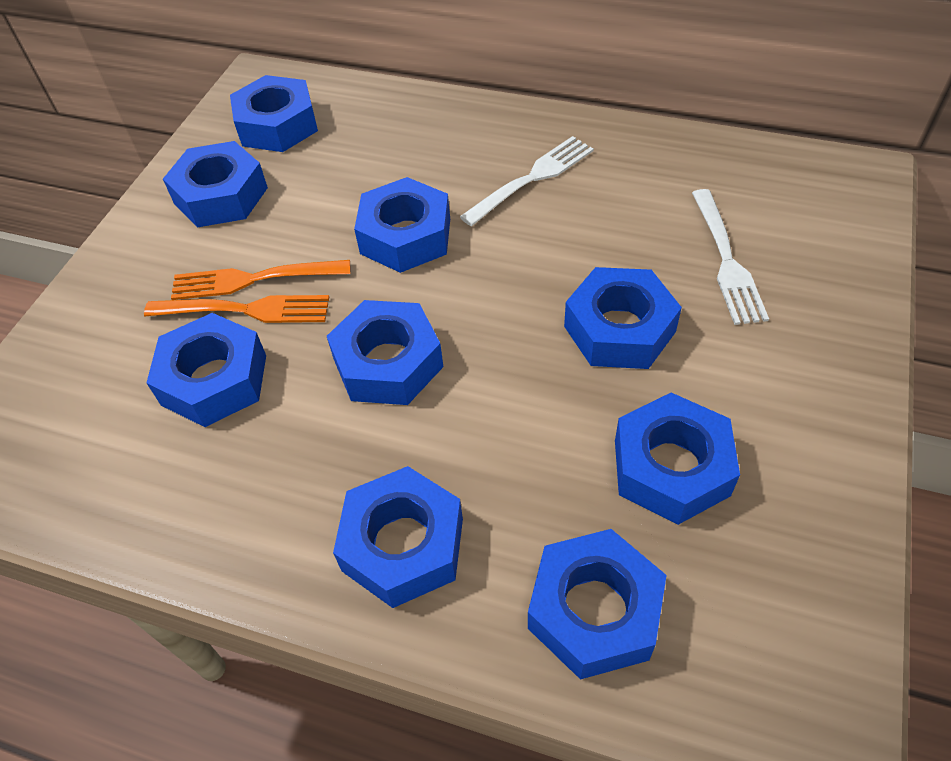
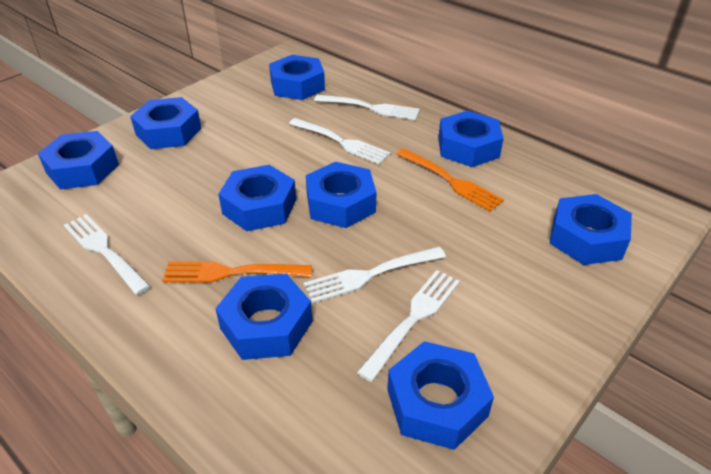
white fork: 2 -> 5

